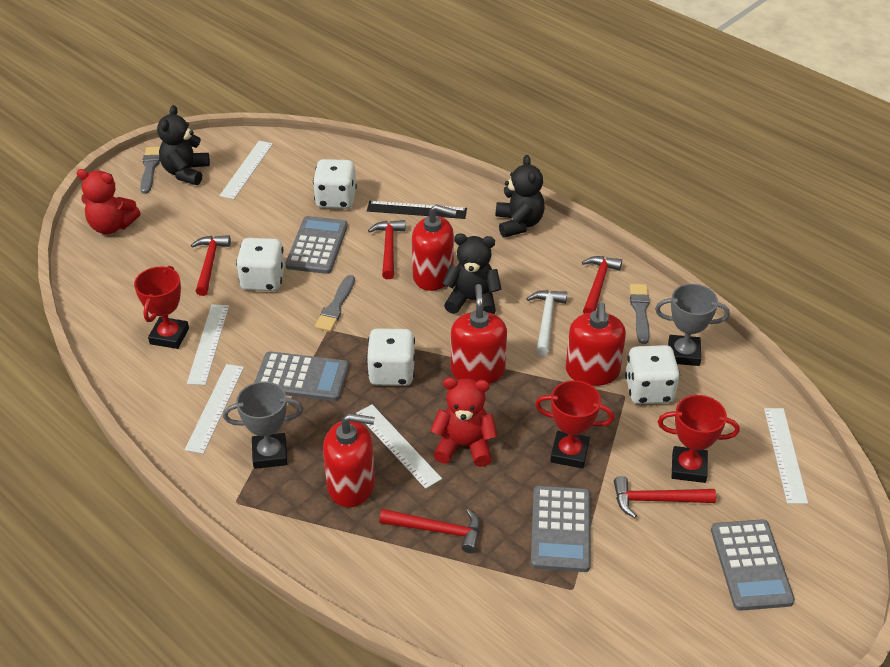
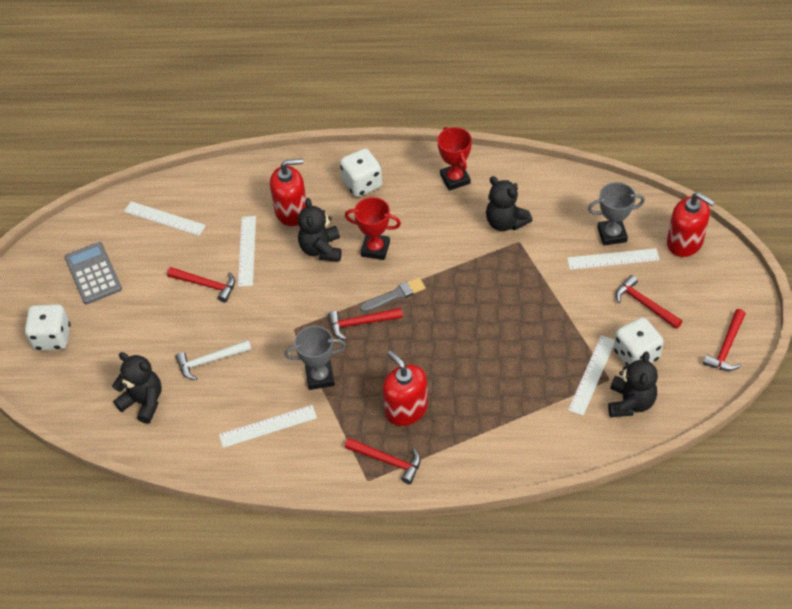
black ruler: 1 -> 0
black teddy bear: 3 -> 4
grey brush: 3 -> 1
grey calculator: 4 -> 1
red soap dispenser: 4 -> 3
red teddy bear: 2 -> 0
red trophy: 3 -> 2
white dice: 4 -> 3

